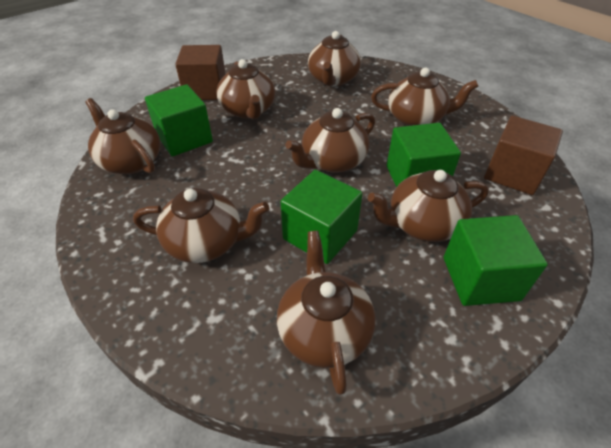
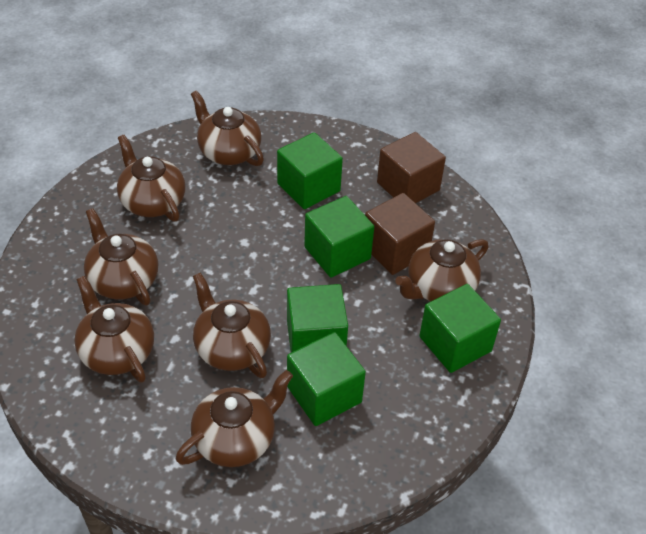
brown teapot: 8 -> 7
green cube: 4 -> 5

